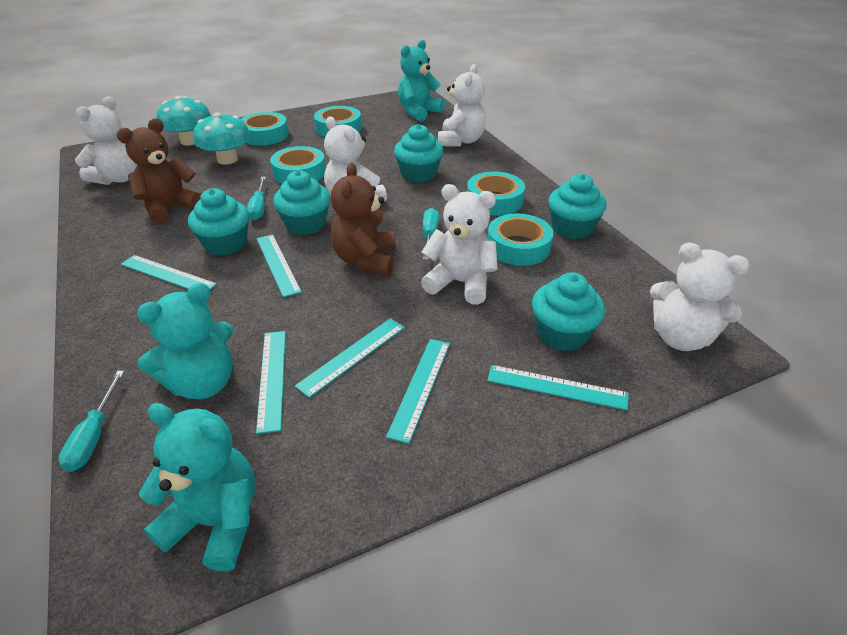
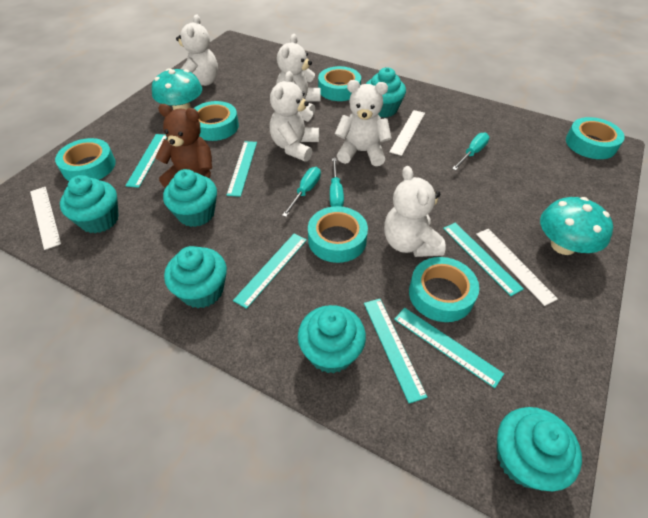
brown teddy bear: 2 -> 1
turquoise cupcake: 5 -> 6
turquoise tape: 5 -> 6
turquoise teddy bear: 3 -> 0
white ruler: 0 -> 3

